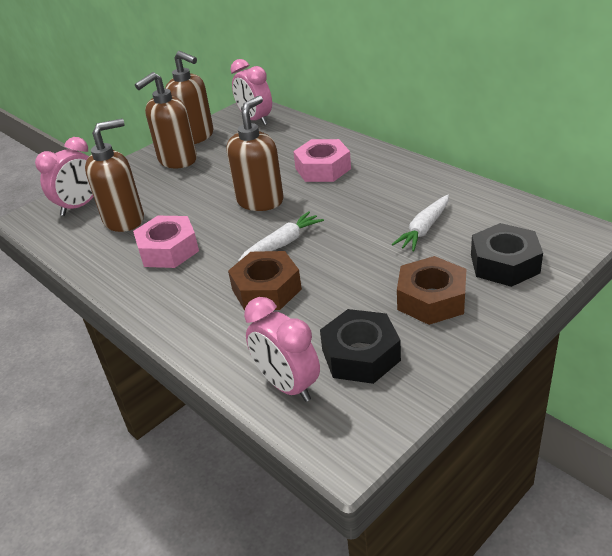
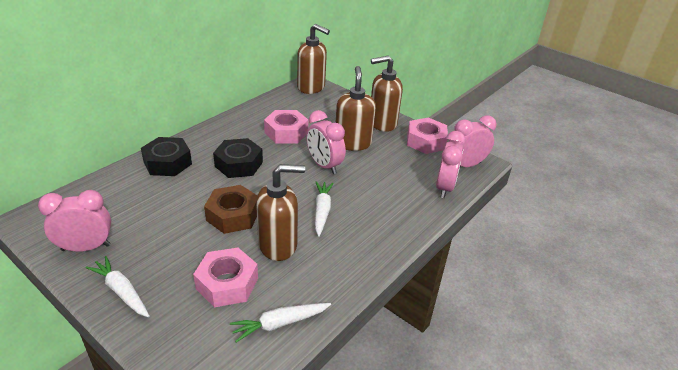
brown nut: 2 -> 1
pink clock: 3 -> 4
pink nut: 2 -> 3
white carrot: 2 -> 3

